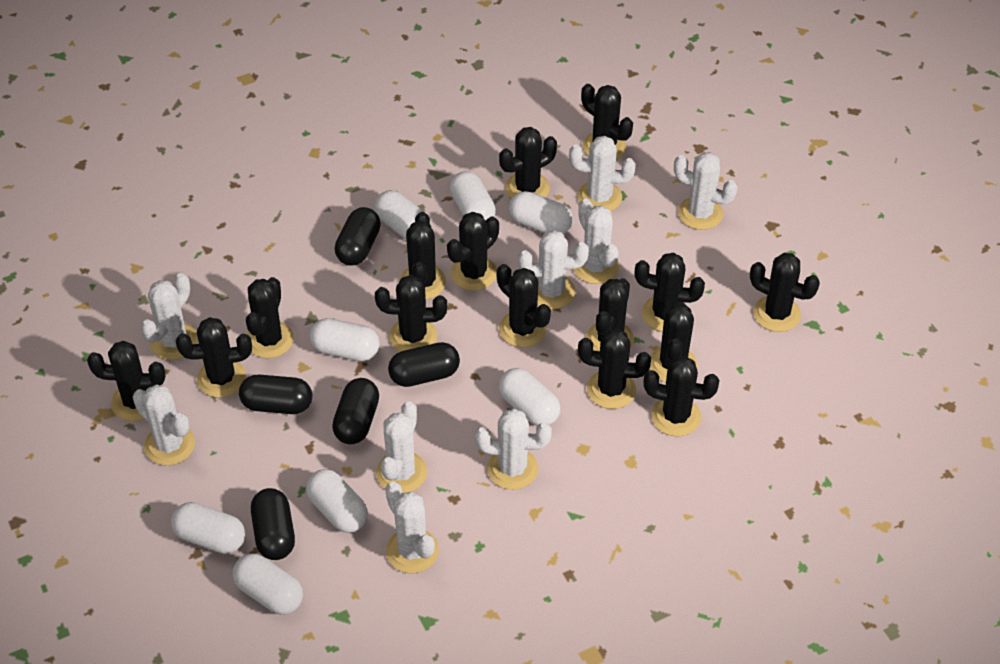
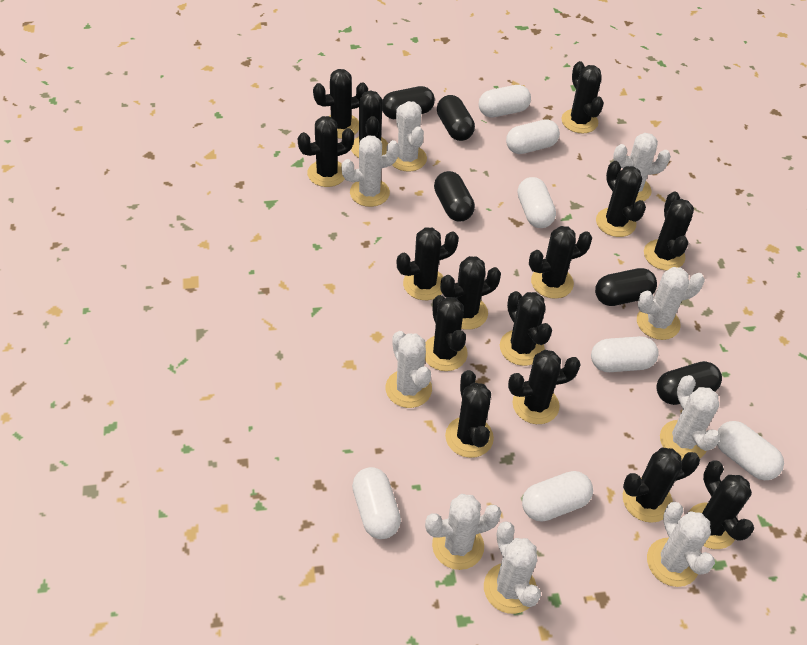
white capsule: 8 -> 7

